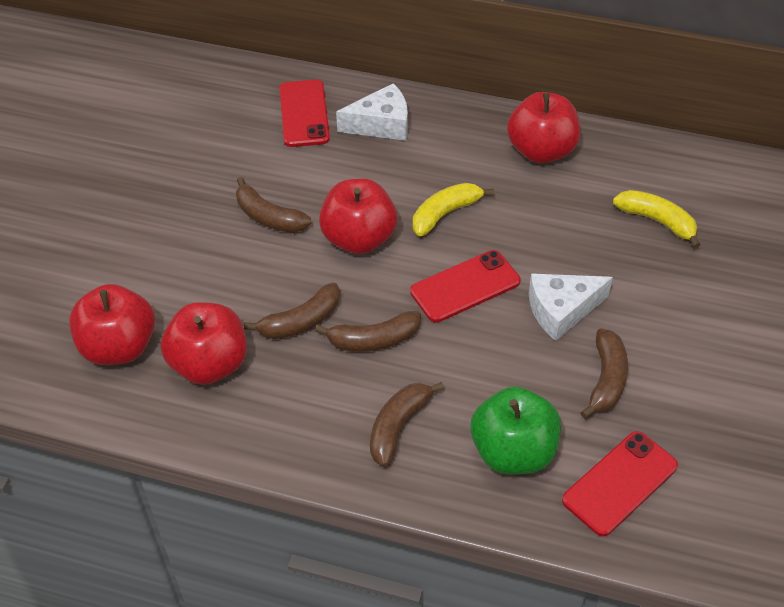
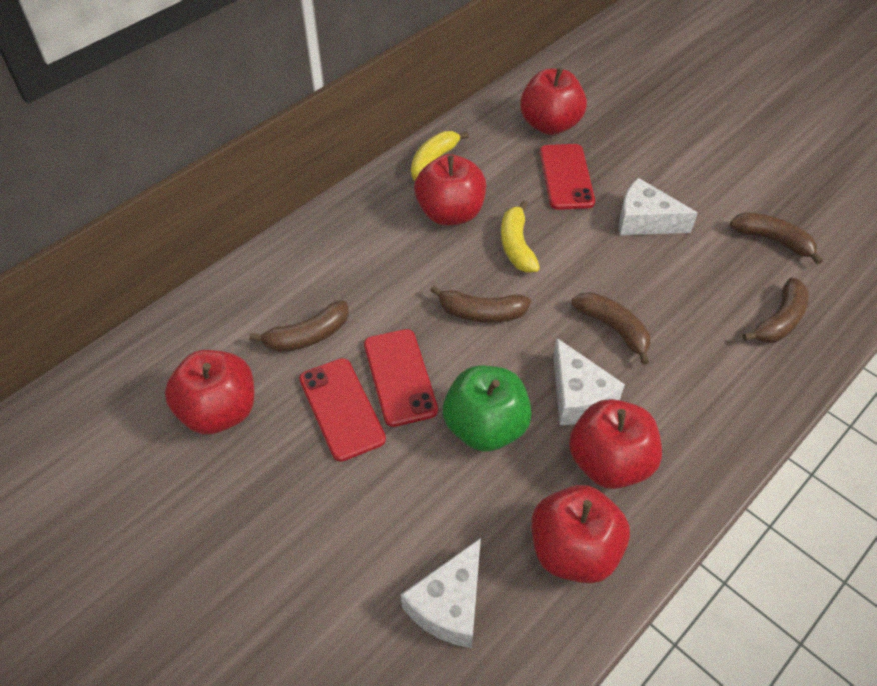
red apple: 4 -> 5
white cheese: 2 -> 3

